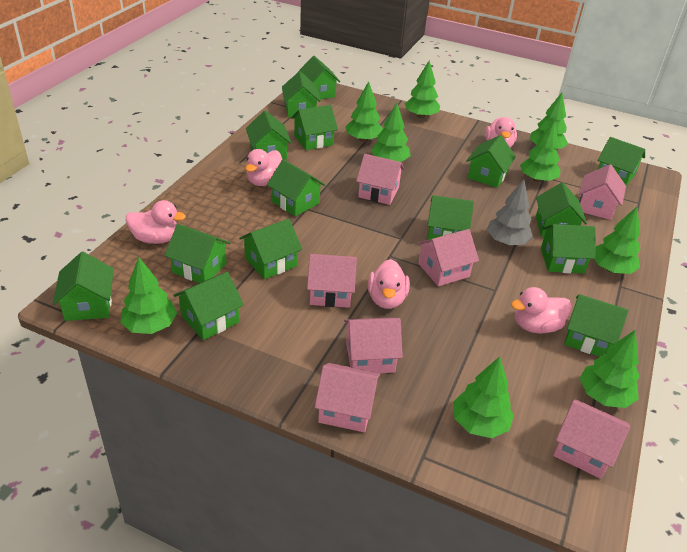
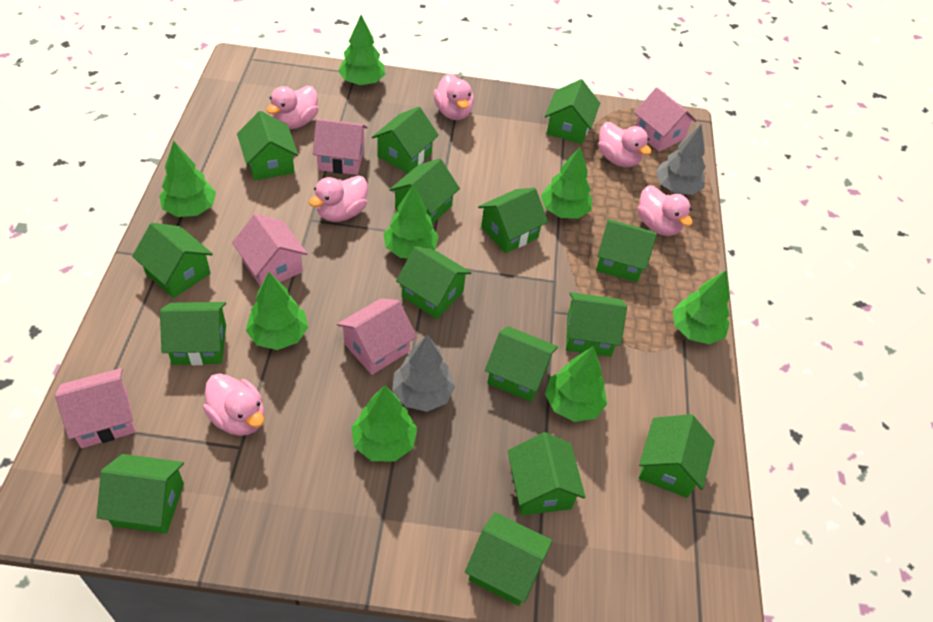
green tree: 9 -> 8
grey tree: 1 -> 2
pink duck: 5 -> 6
pink house: 7 -> 5

